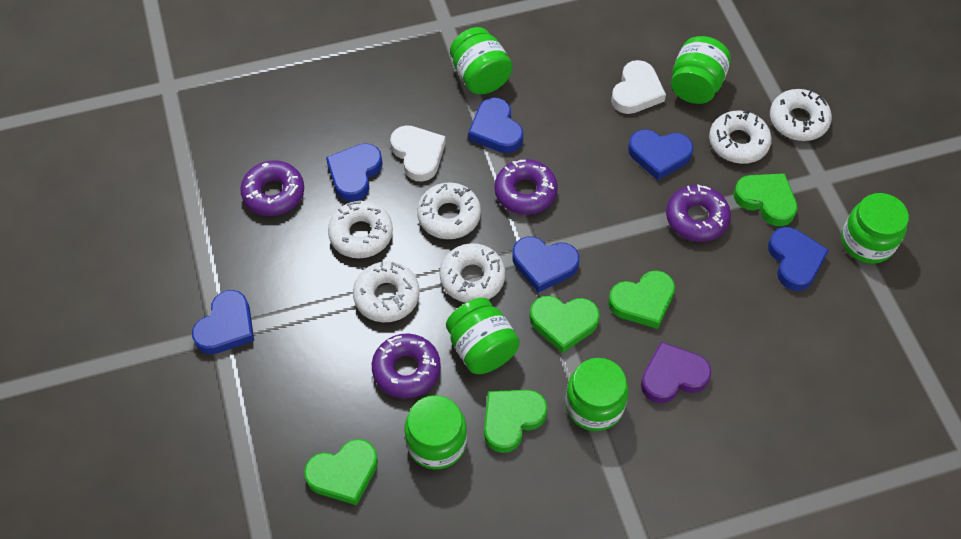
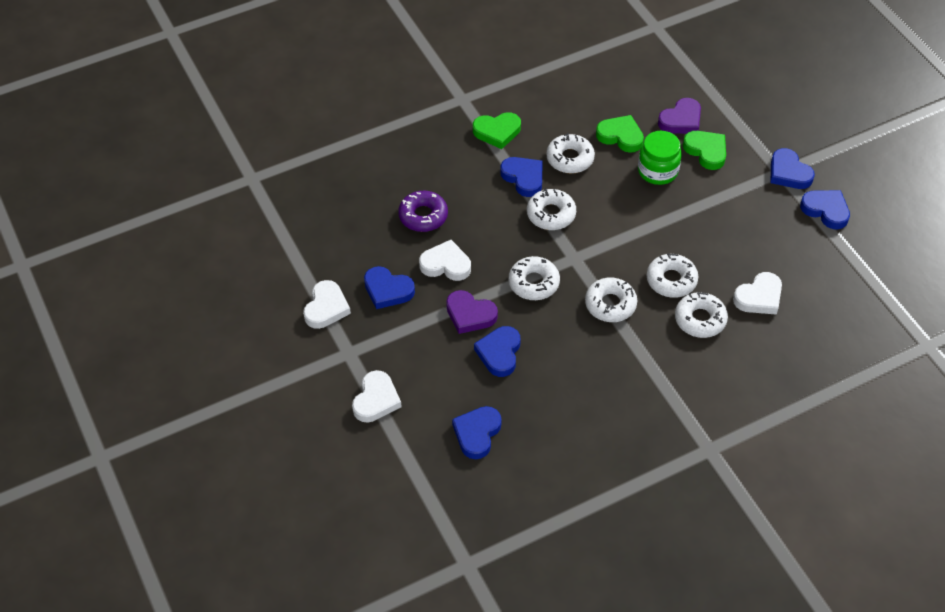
green heart: 5 -> 3
green jar: 6 -> 1
purple donut: 4 -> 1
purple heart: 1 -> 2
white heart: 2 -> 4

